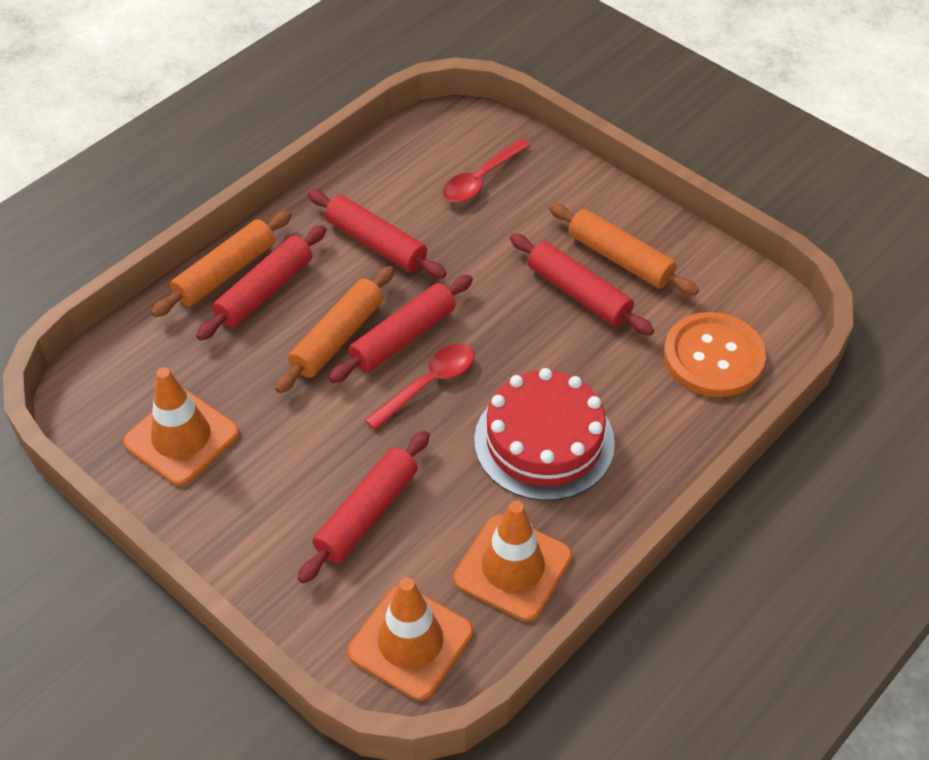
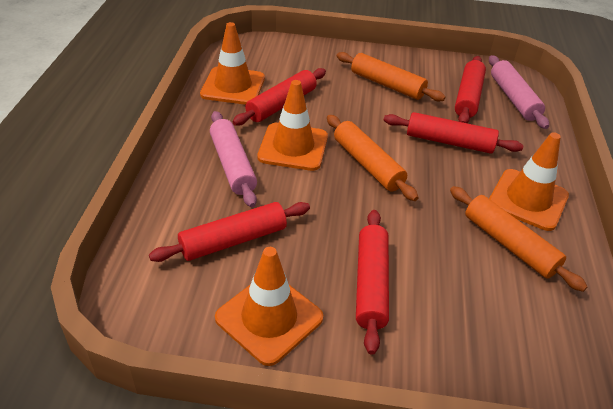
orange button: 1 -> 0
orange traffic cone: 3 -> 4
pink rolling pin: 0 -> 2
red cake: 1 -> 0
red spoon: 2 -> 0

